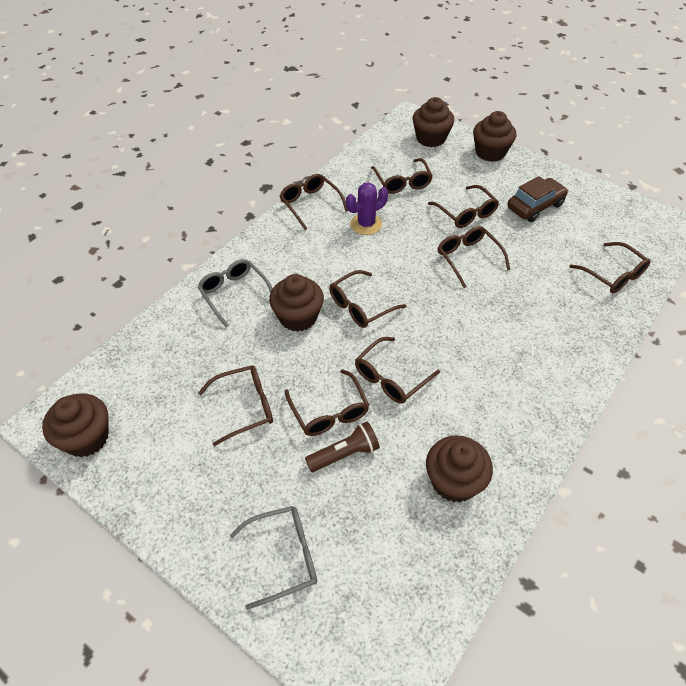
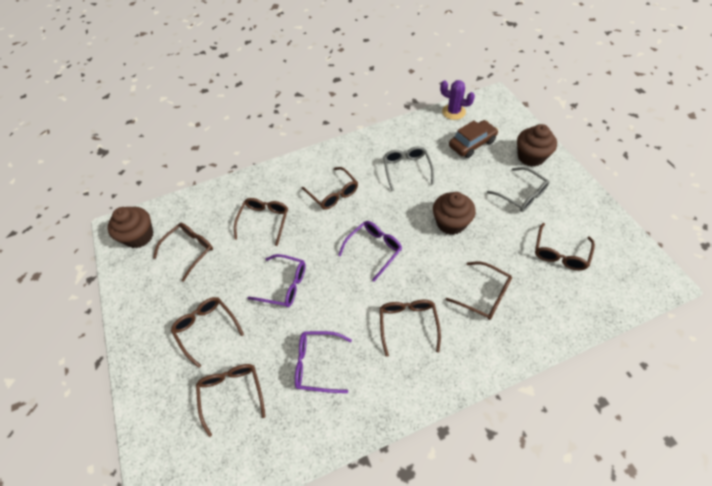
brown cupcake: 5 -> 3
brown flashlight: 1 -> 0
brown glasses: 9 -> 8
purple glasses: 0 -> 3

